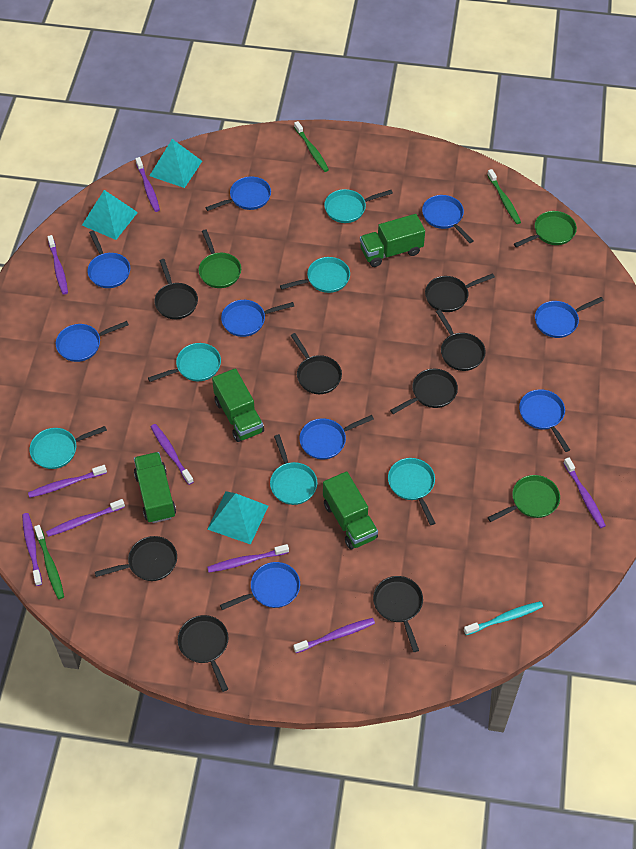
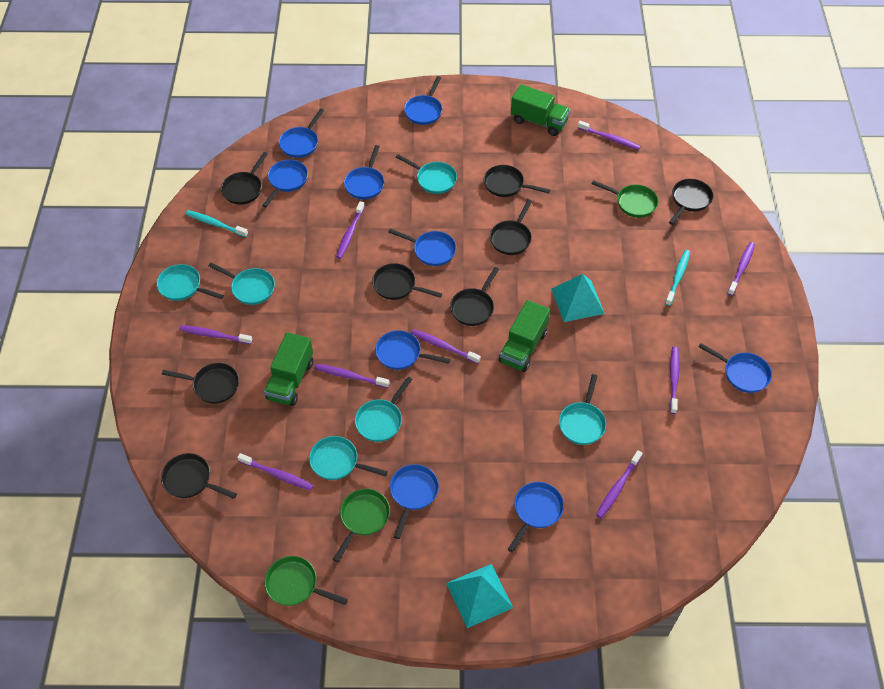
green toothbrush: 3 -> 0
green truck: 4 -> 3
turquoise pyramid: 3 -> 2
turquoise toothbrush: 1 -> 2

